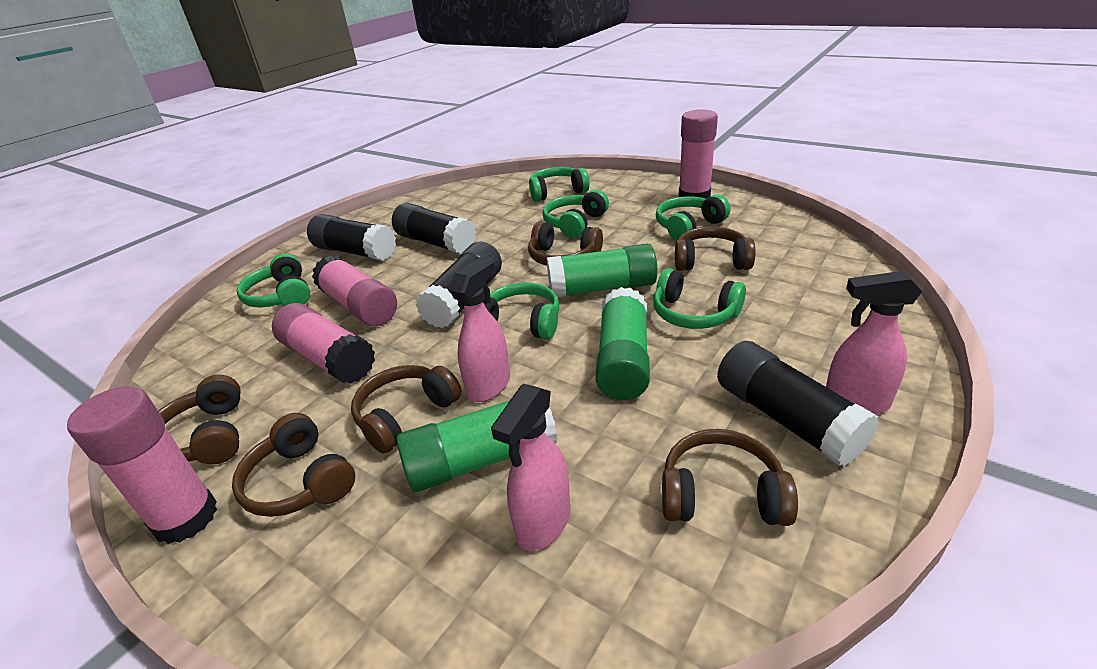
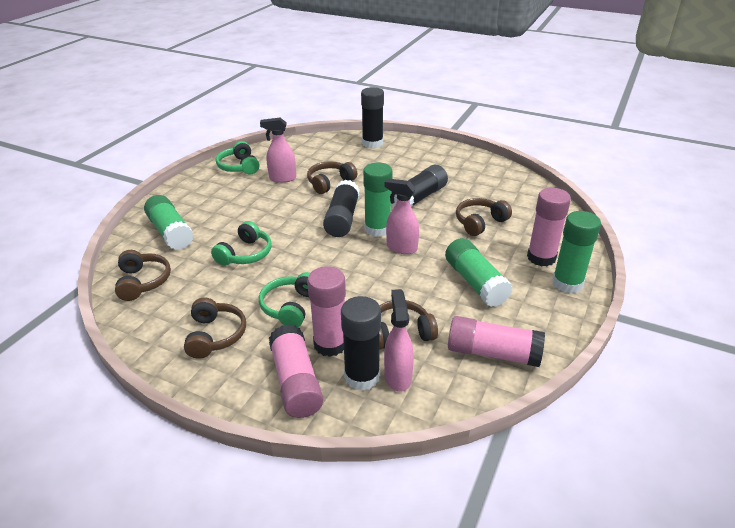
brown headphones: 6 -> 5
green glue stick: 3 -> 4
green headphones: 6 -> 3

